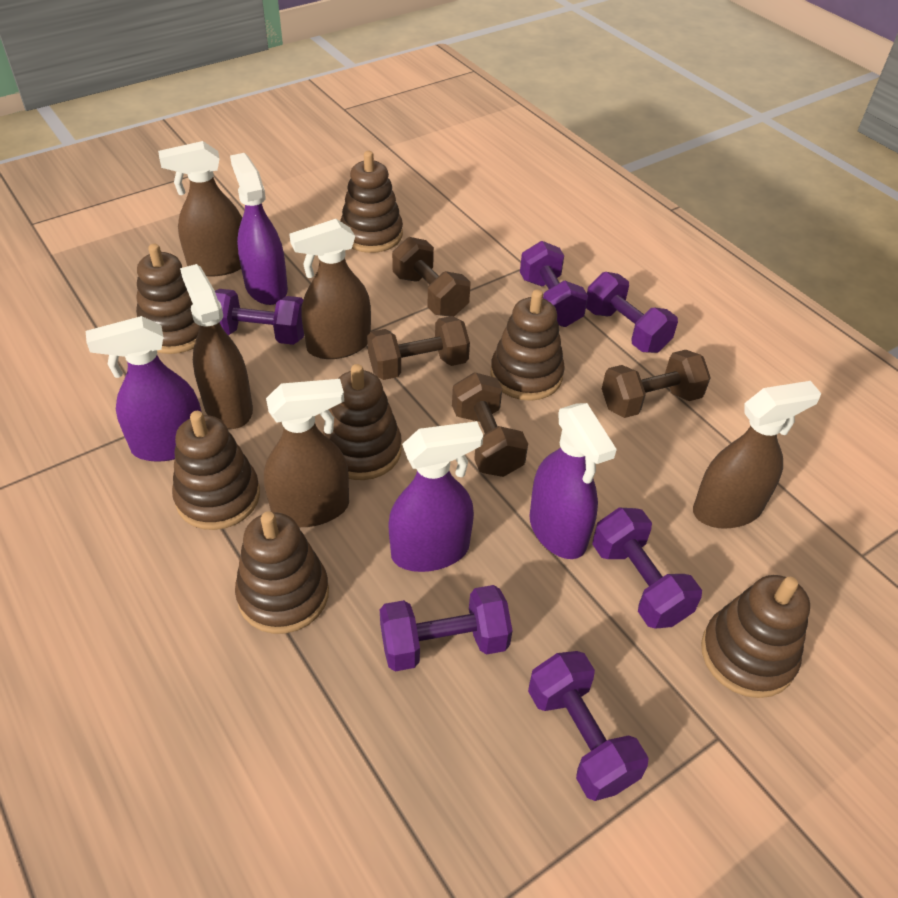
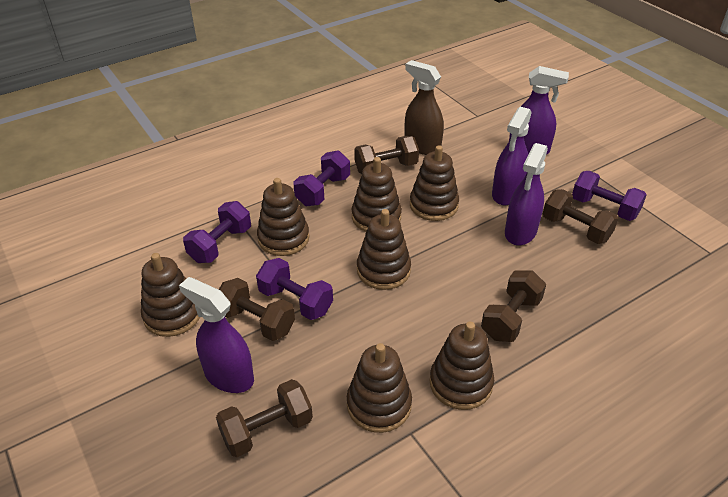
brown dumbbell: 4 -> 5
brown spray bottle: 5 -> 1
purple dumbbell: 6 -> 4

